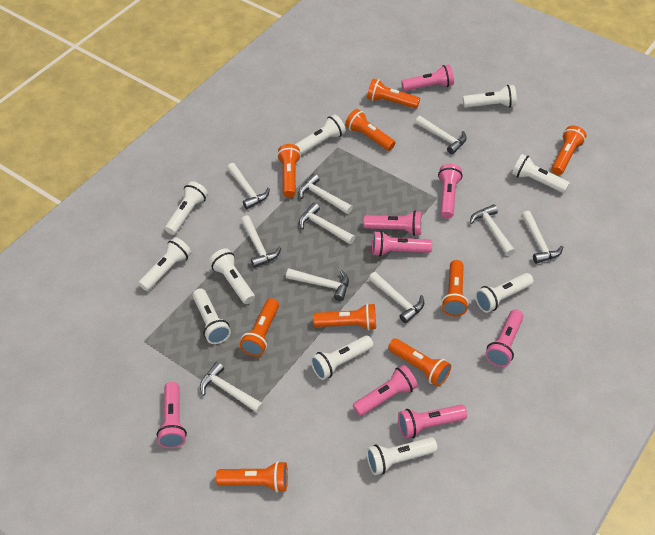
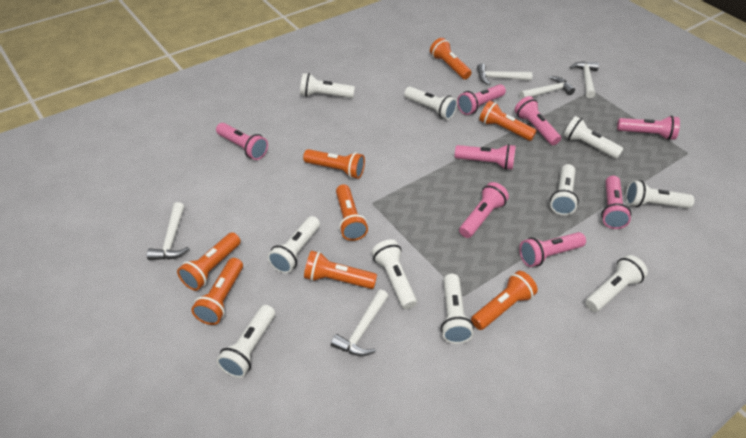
orange flashlight: 9 -> 8
white hammer: 10 -> 5

